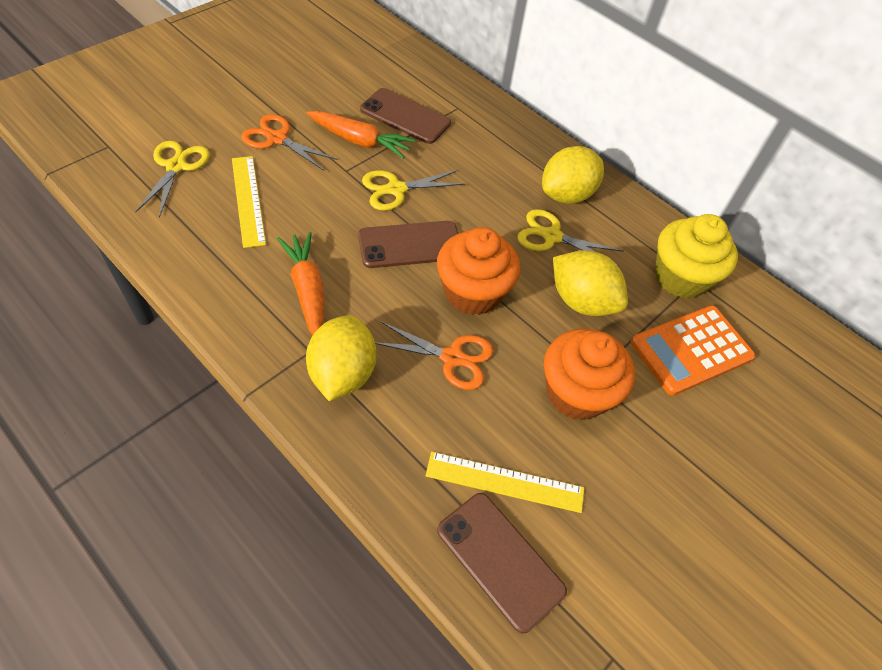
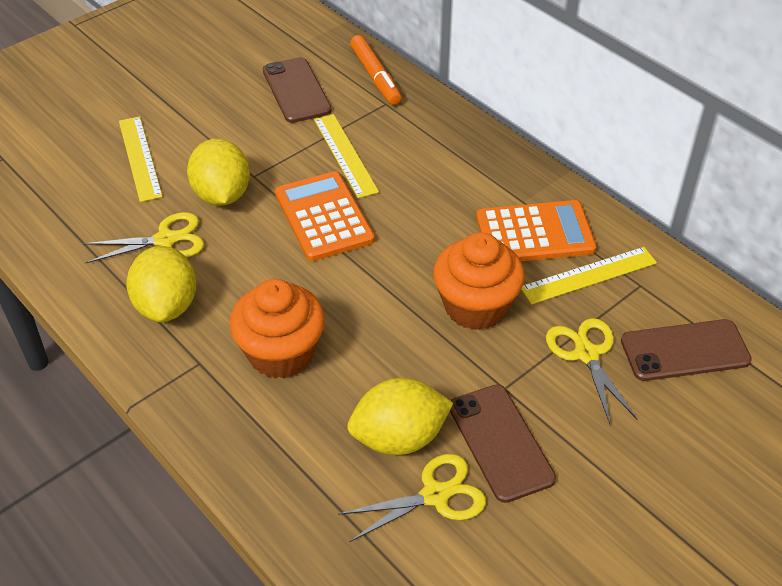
orange calculator: 1 -> 2
orange carrot: 2 -> 0
orange marker: 0 -> 1
orange scissors: 2 -> 0
yellow cupcake: 1 -> 0
yellow ruler: 2 -> 3

